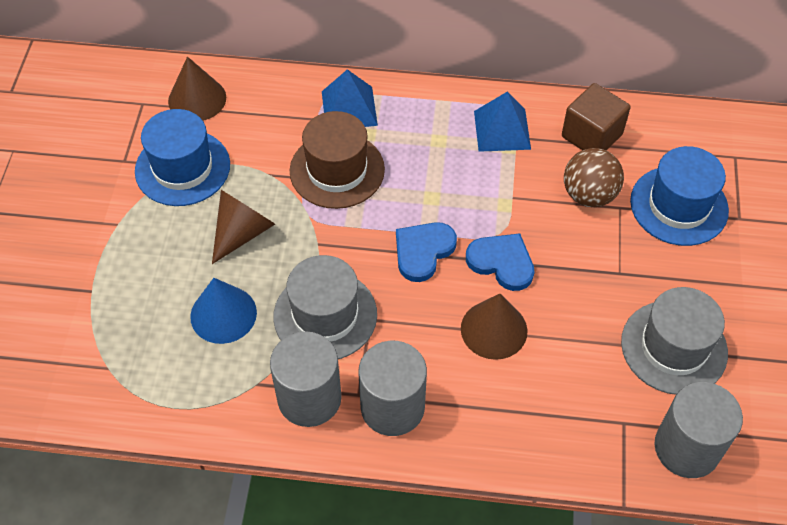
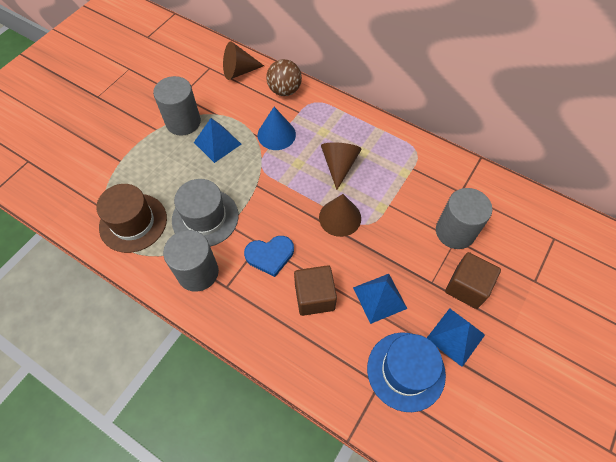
blue hat: 2 -> 1
blue heart: 2 -> 1
blue pyramid: 2 -> 3
brown cube: 1 -> 2
grey hat: 2 -> 1

